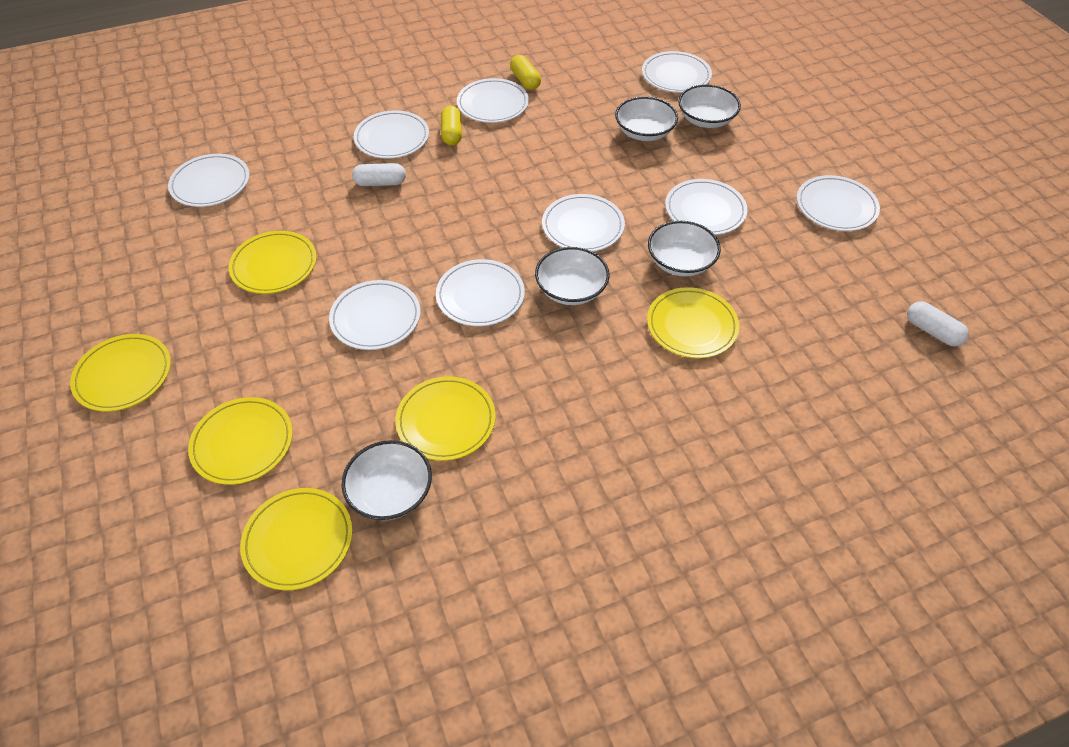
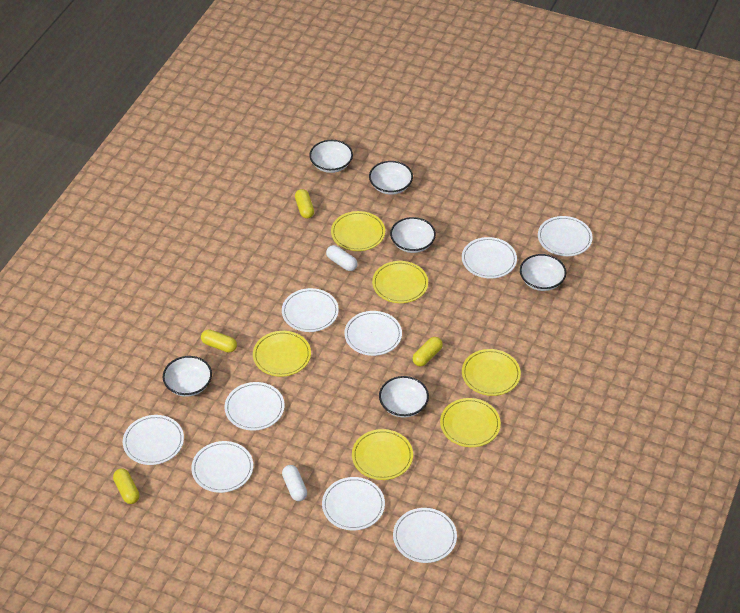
white bowl: 5 -> 6
yellow capsule: 2 -> 4

